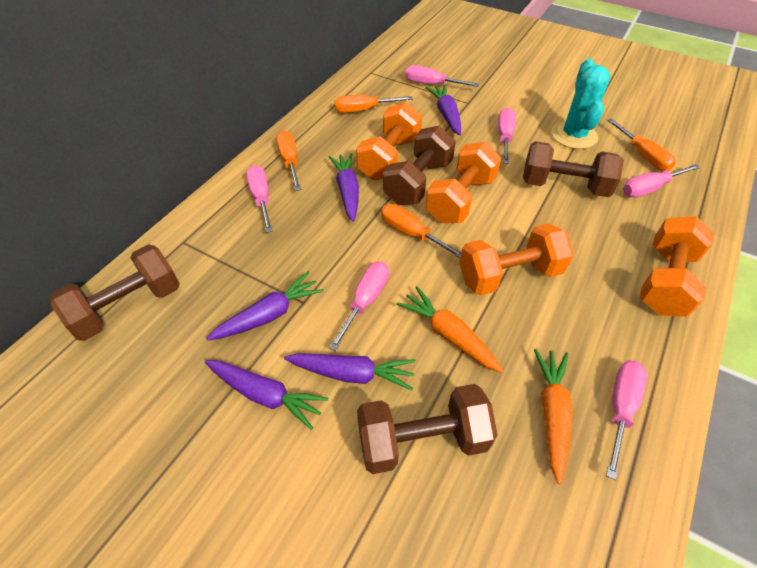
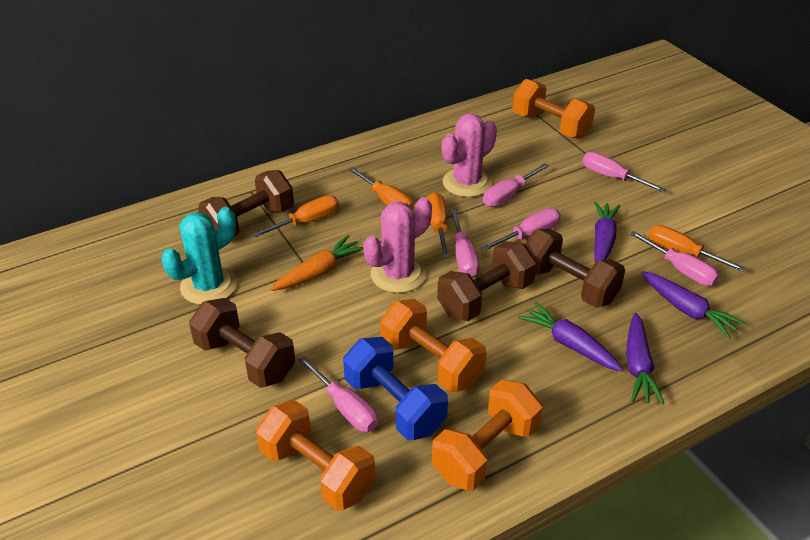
blue dumbbell: 0 -> 1
orange carrot: 2 -> 1
pink cactus: 0 -> 2
purple carrot: 5 -> 4

